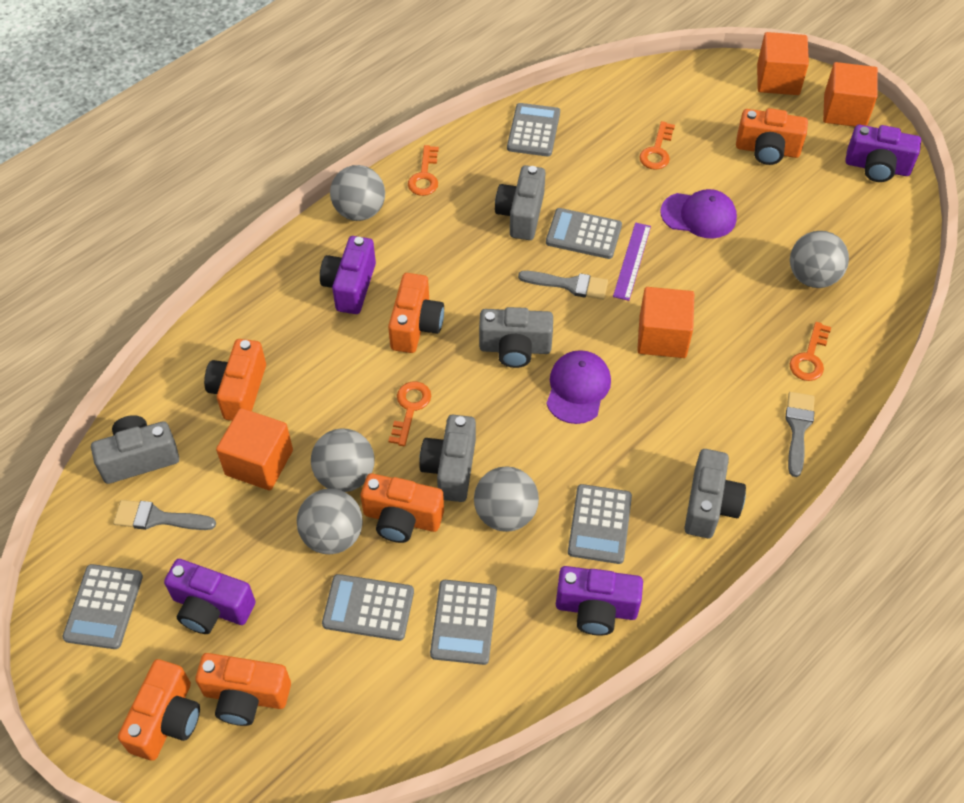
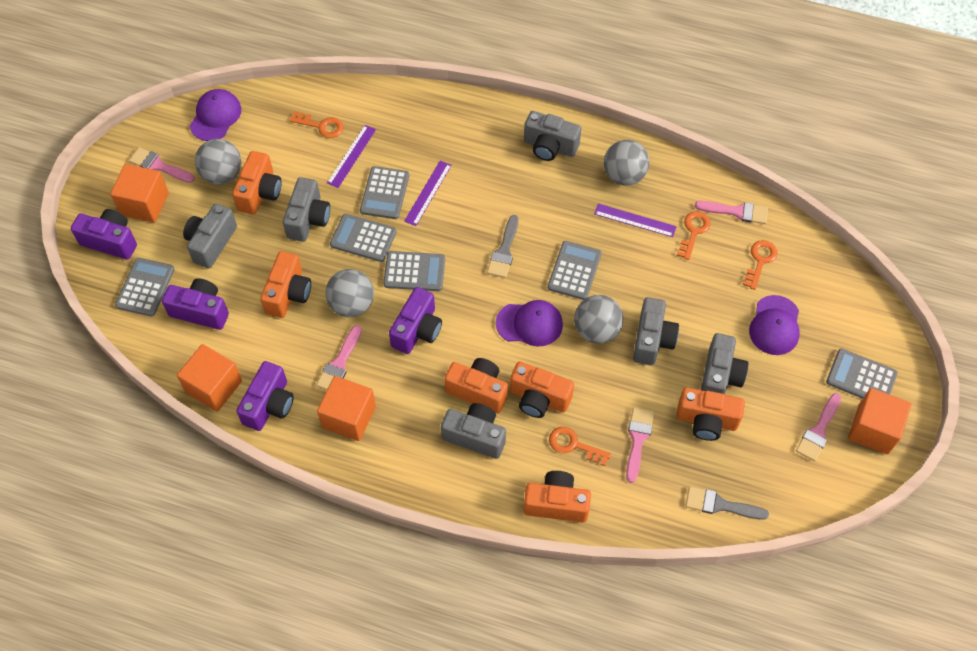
grey ball: 5 -> 4
grey brush: 3 -> 2
grey camera: 5 -> 6
pink brush: 0 -> 5
purple cap: 2 -> 3
purple ruler: 1 -> 3

